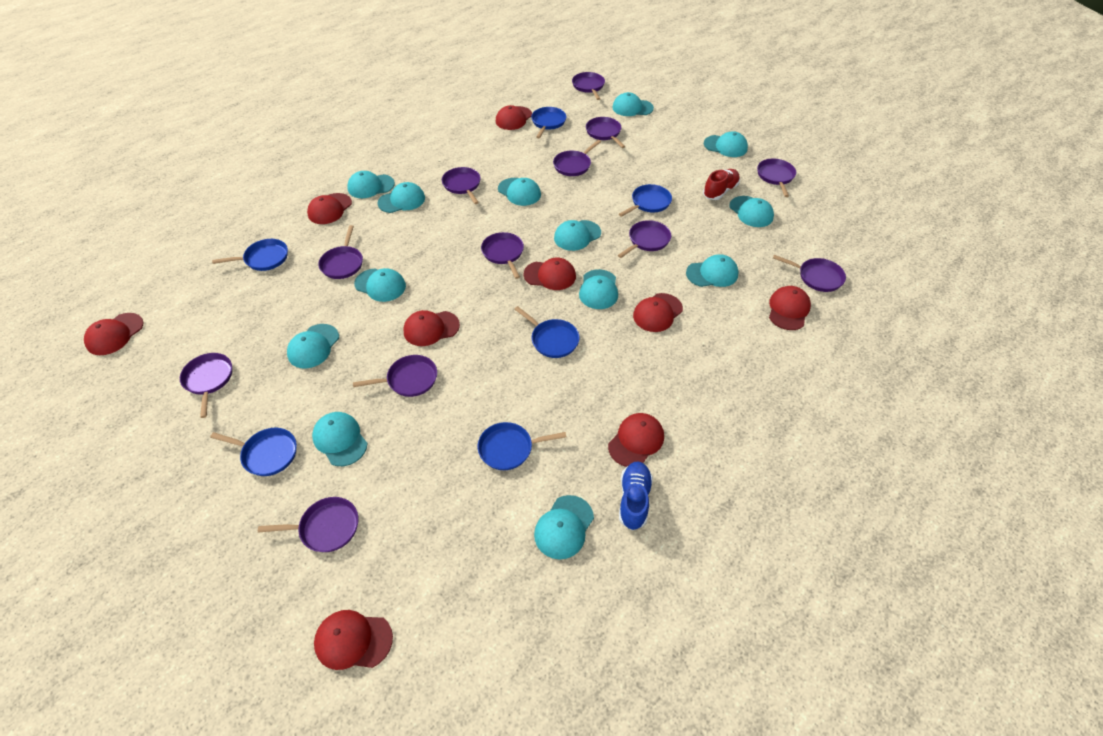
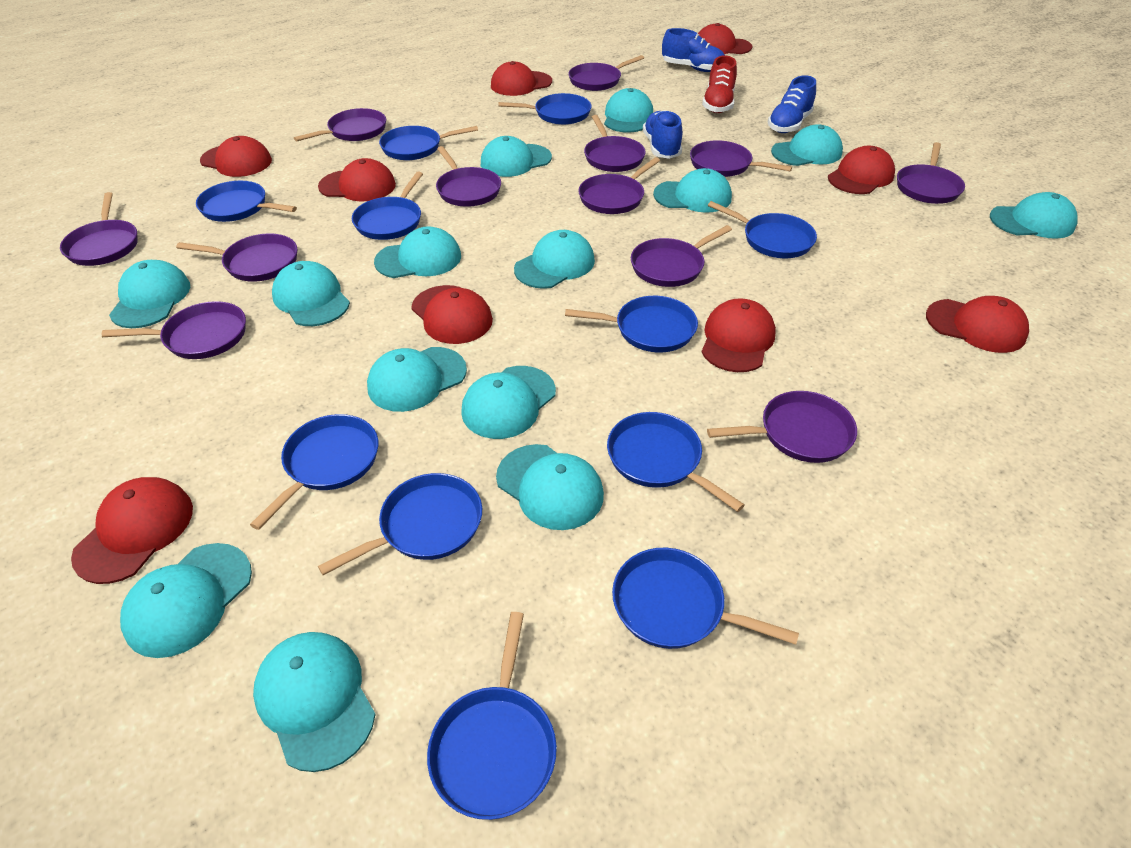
blue pan: 6 -> 11
blue shoe: 1 -> 3
turquoise cap: 13 -> 14

